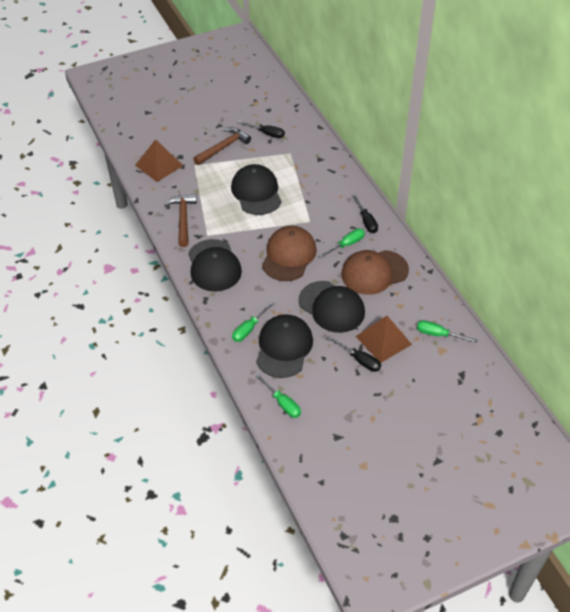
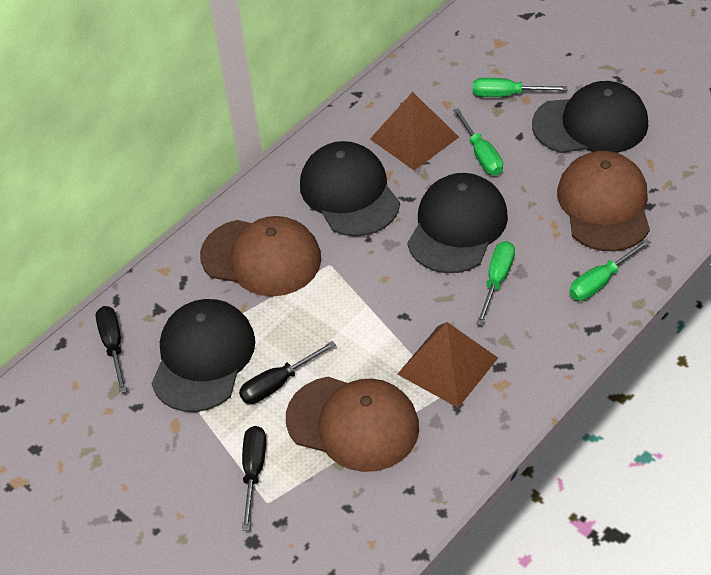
brown cap: 2 -> 3
brown hammer: 2 -> 0

